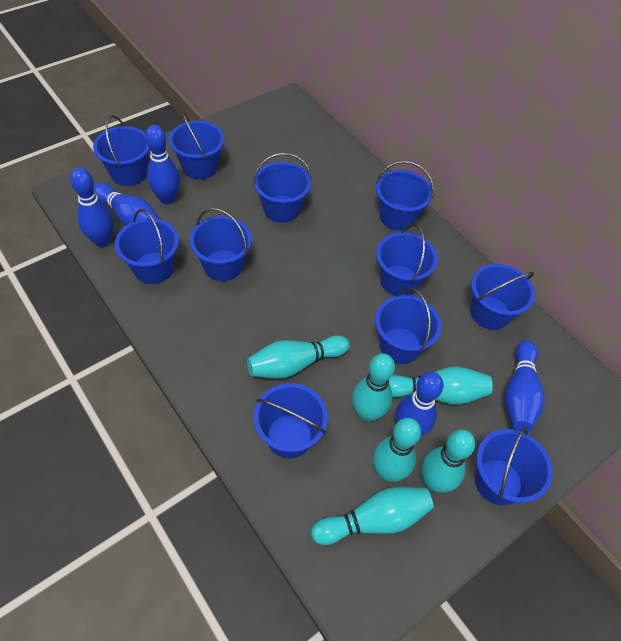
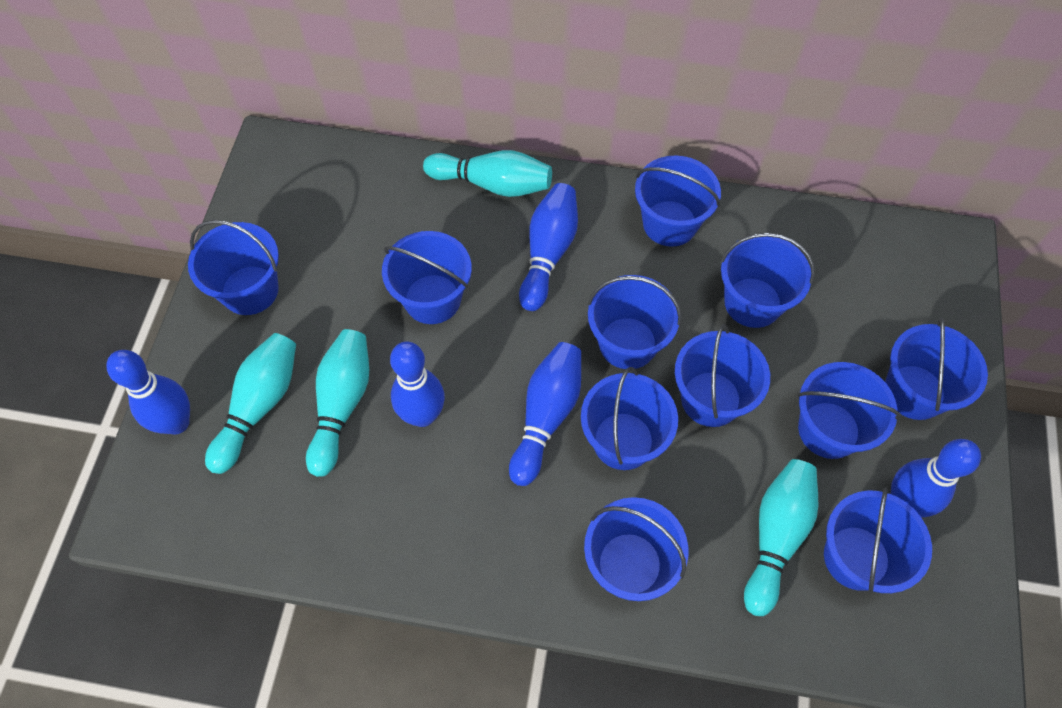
turquoise bowling pin: 6 -> 4

